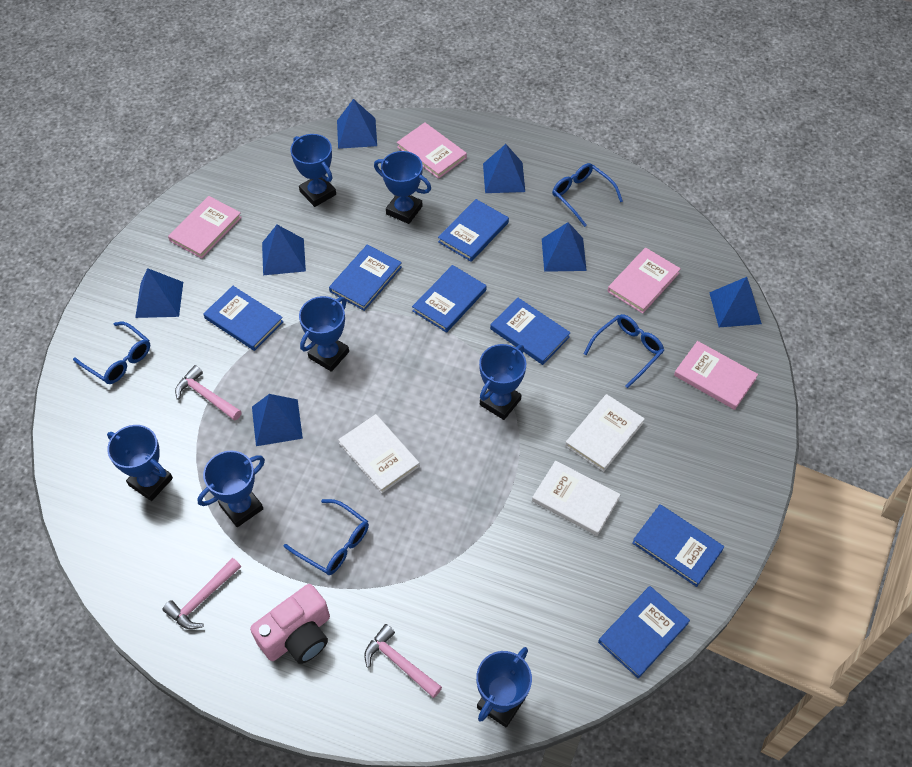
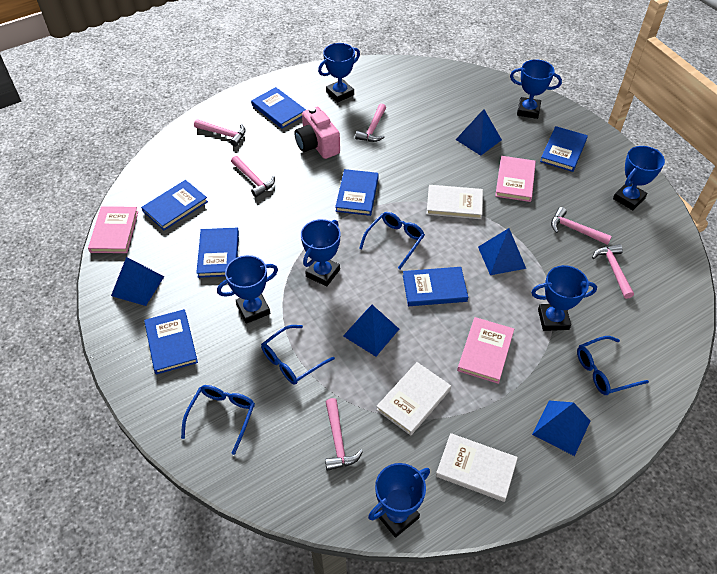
blue pyramid: 7 -> 5
pink book: 4 -> 3
pink hammer: 3 -> 6

